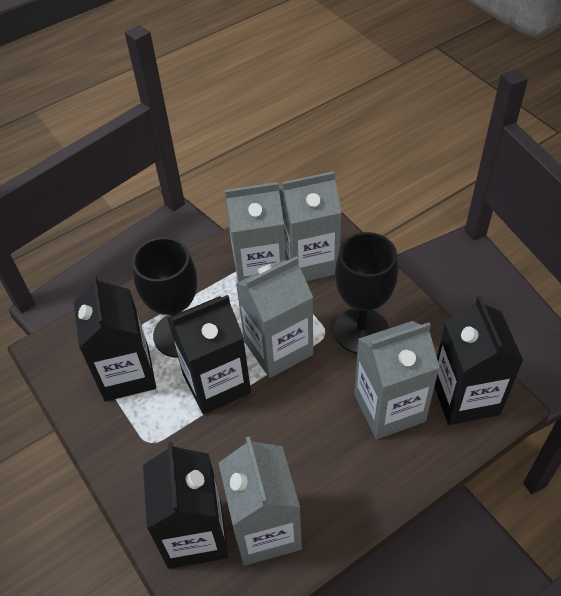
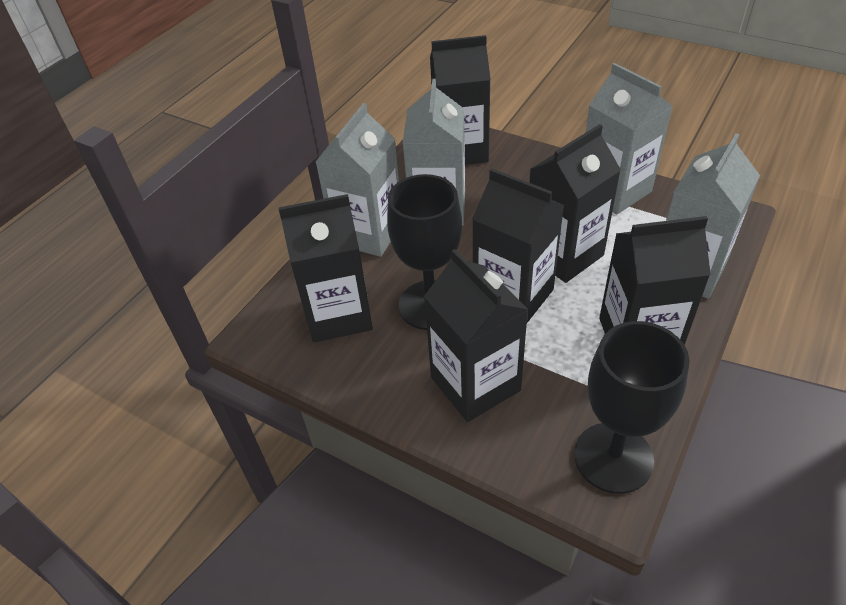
black carton: 4 -> 6
grey carton: 5 -> 4

